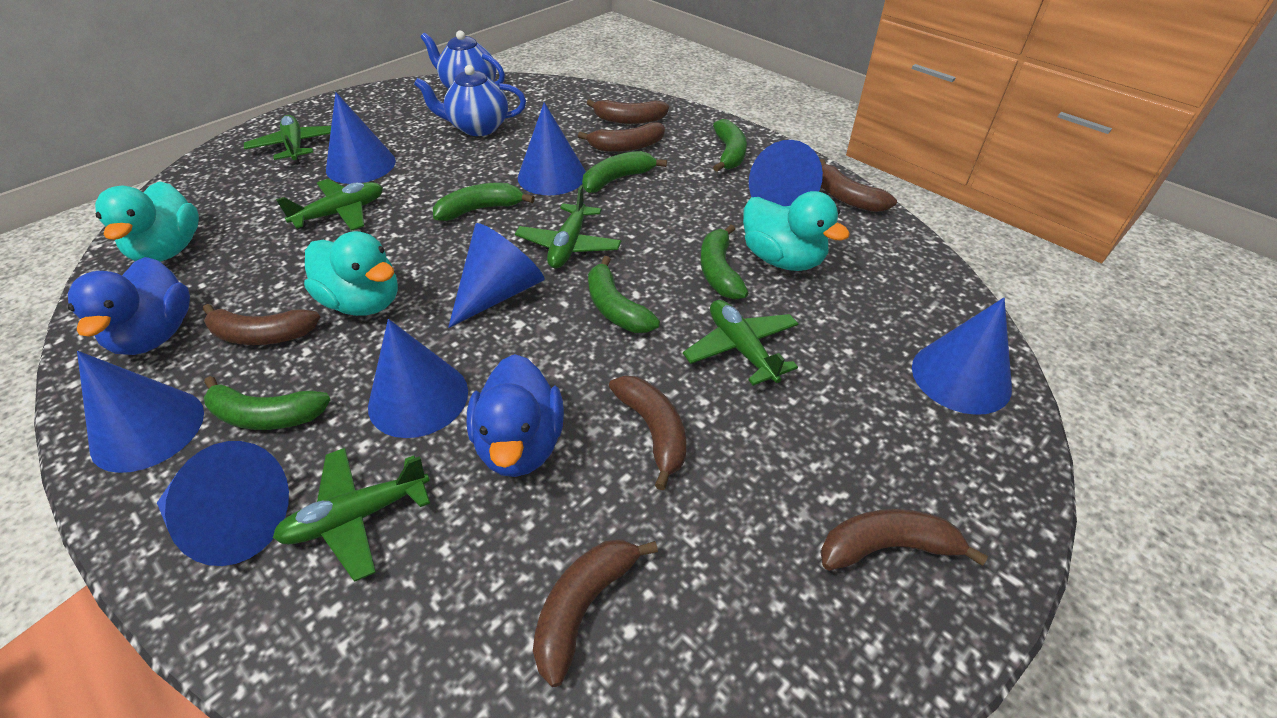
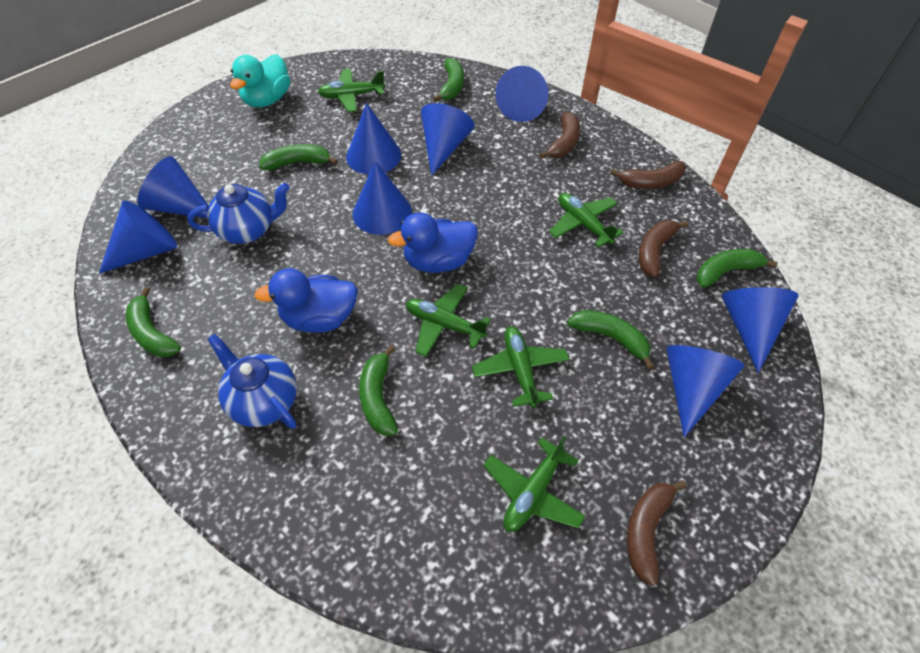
brown banana: 7 -> 4
turquoise duck: 3 -> 1

